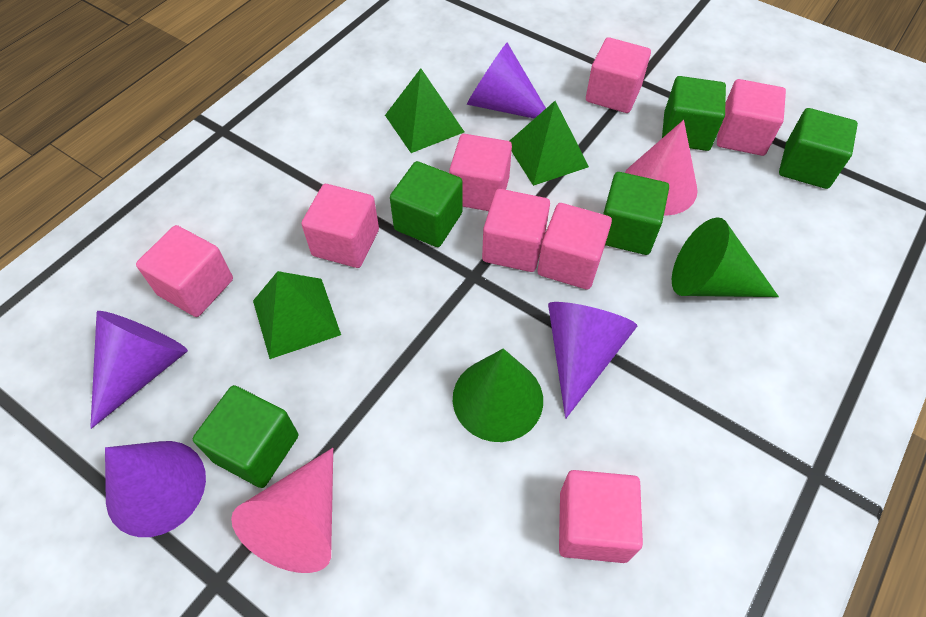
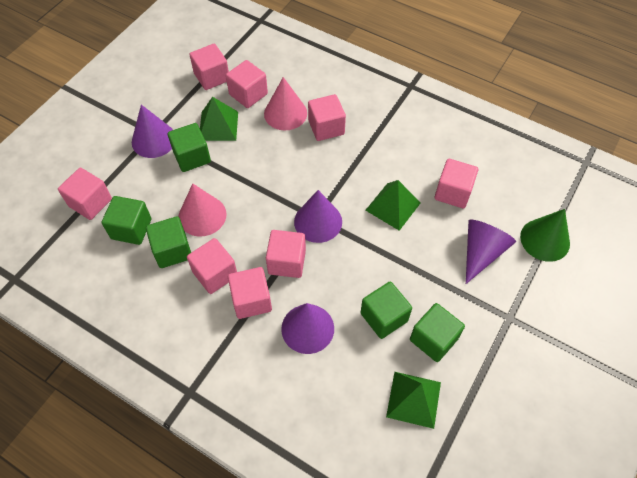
green cone: 2 -> 1

